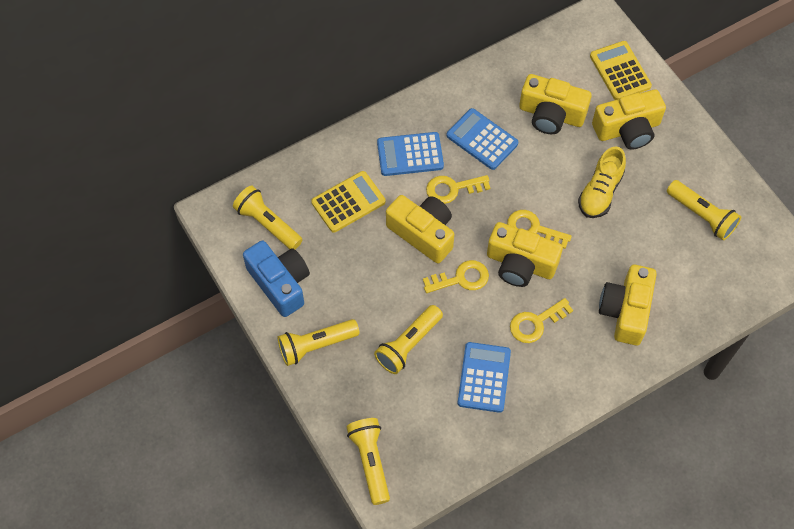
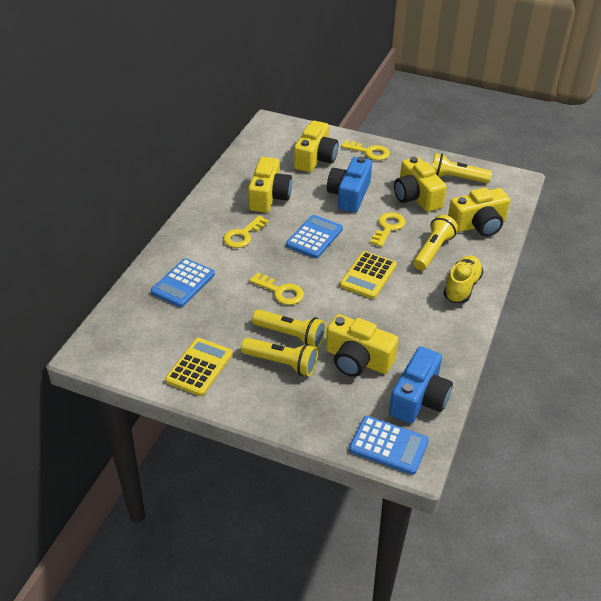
blue camera: 1 -> 2
yellow flashlight: 5 -> 4

